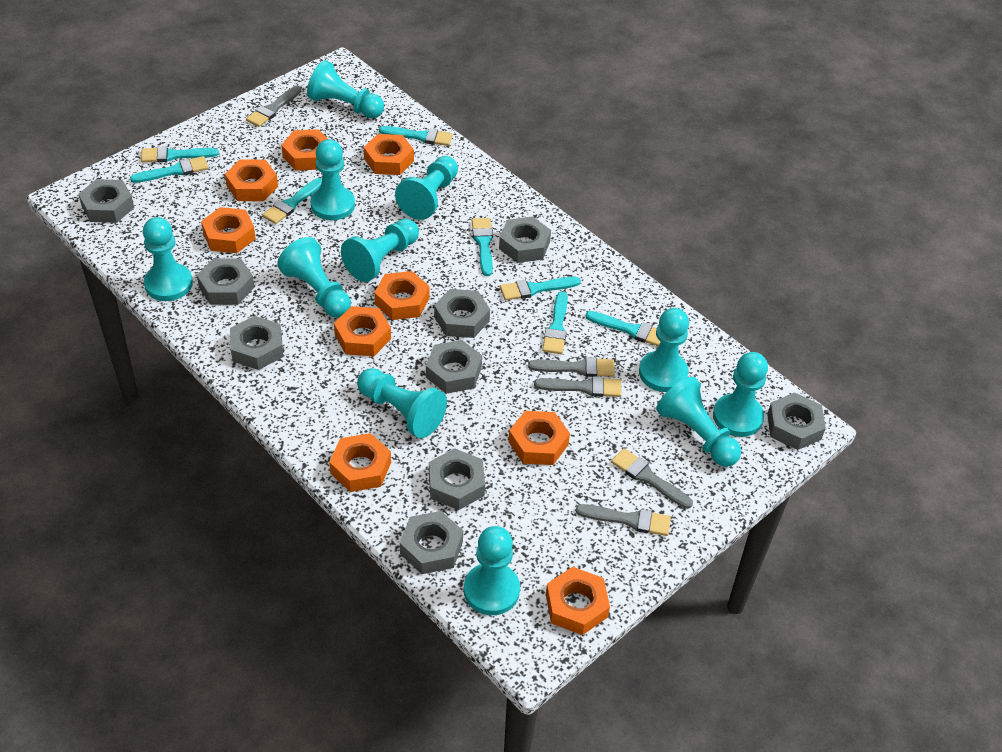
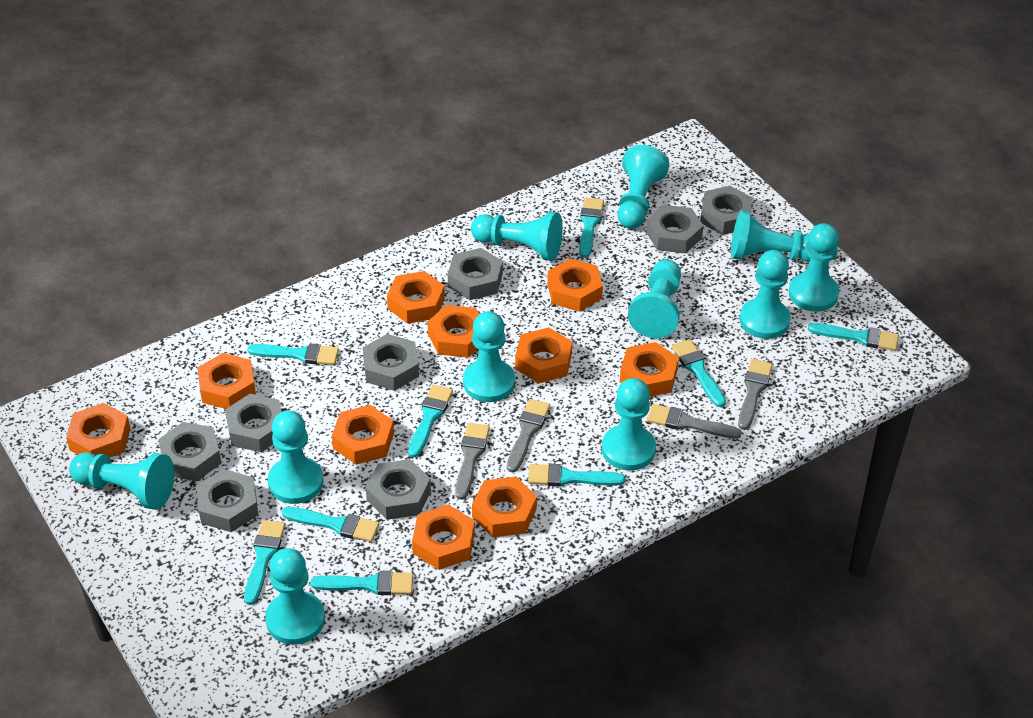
grey brush: 5 -> 4
grey nut: 9 -> 8
orange nut: 9 -> 10
turquoise brush: 8 -> 9

